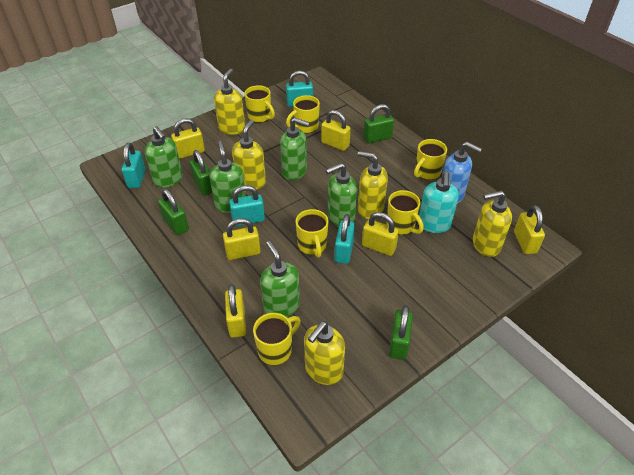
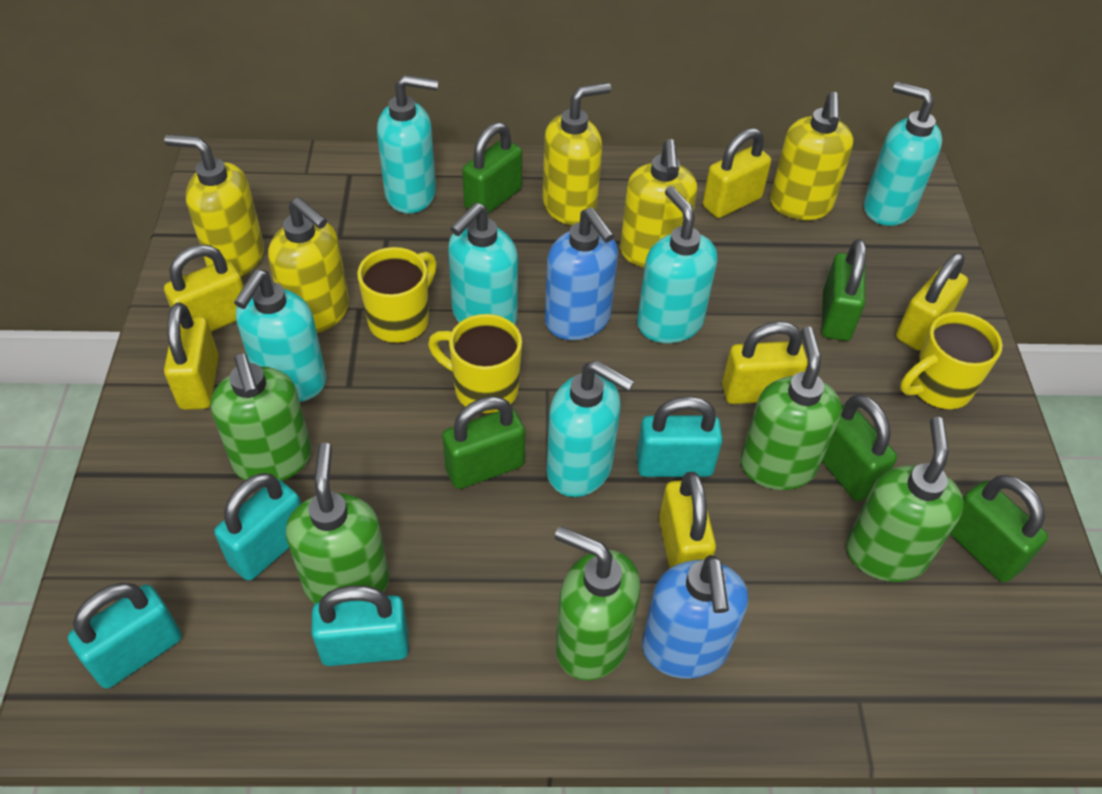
blue soap dispenser: 1 -> 2
green padlock: 4 -> 5
turquoise soap dispenser: 1 -> 6
yellow mug: 6 -> 3

